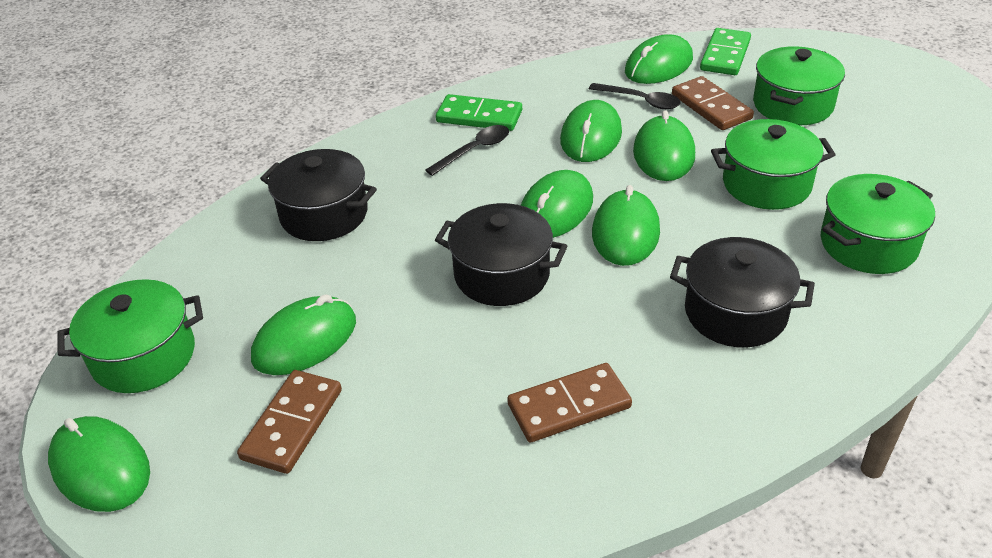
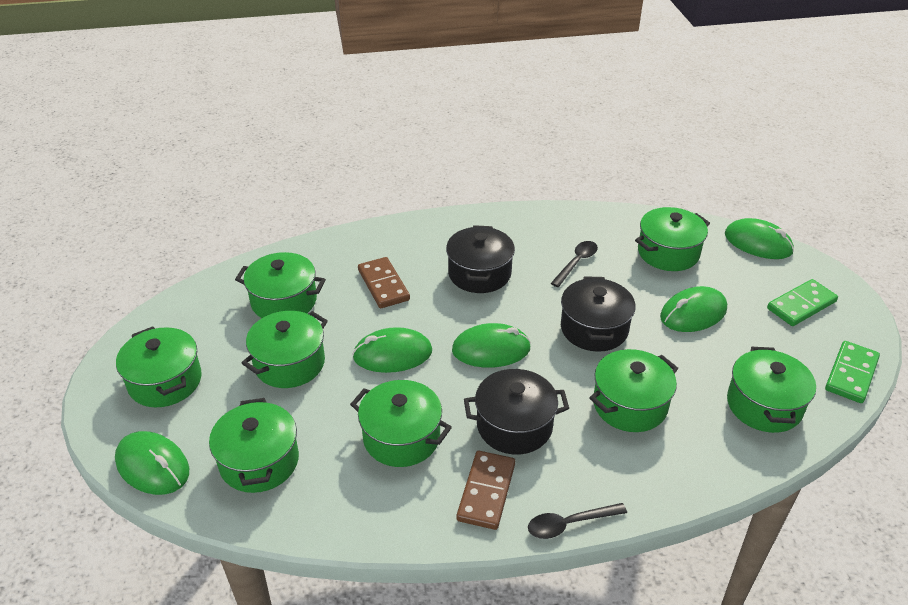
brown domino: 3 -> 2
green mouse: 7 -> 5
green pot: 4 -> 8

